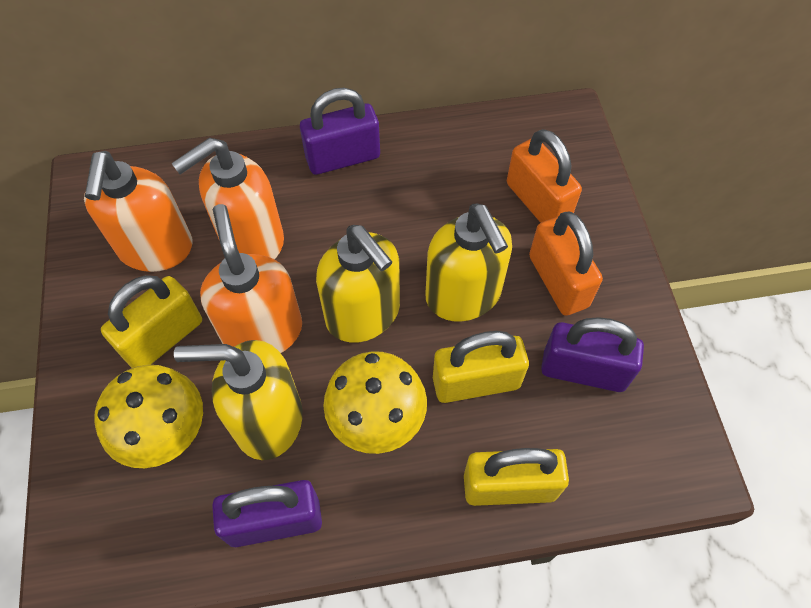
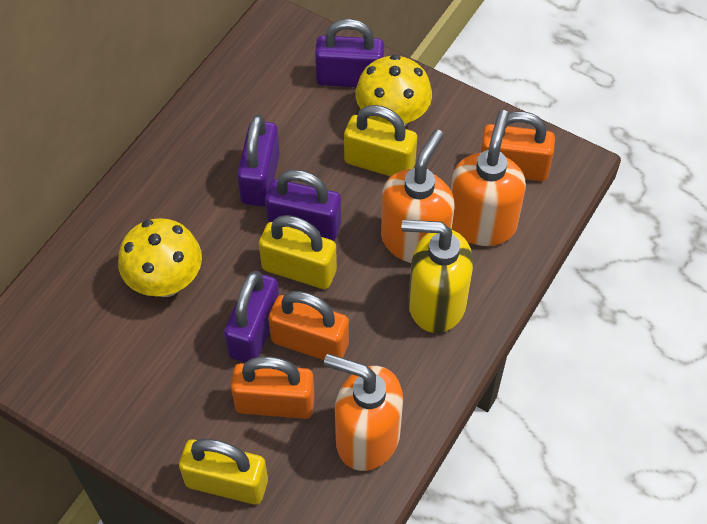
orange padlock: 2 -> 3
purple padlock: 3 -> 4
yellow soap dispenser: 3 -> 1

